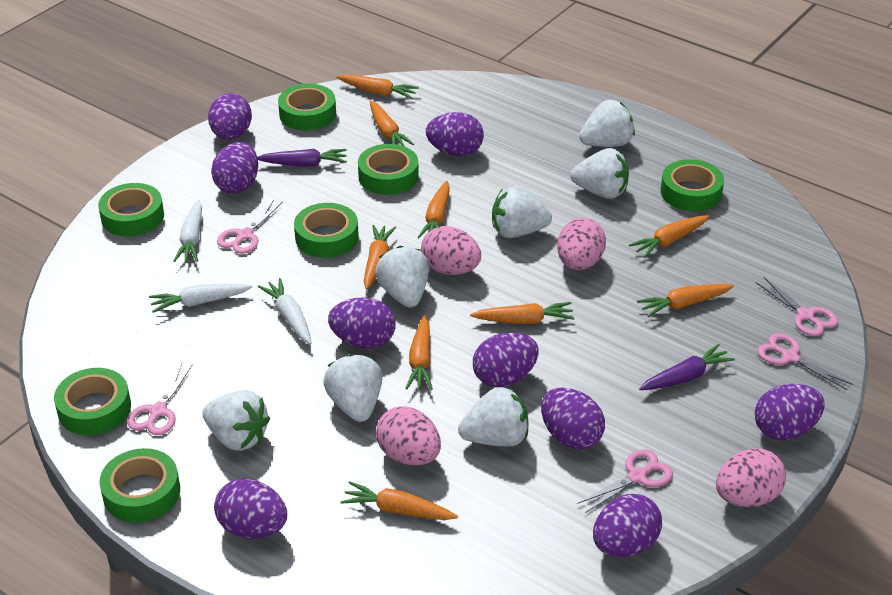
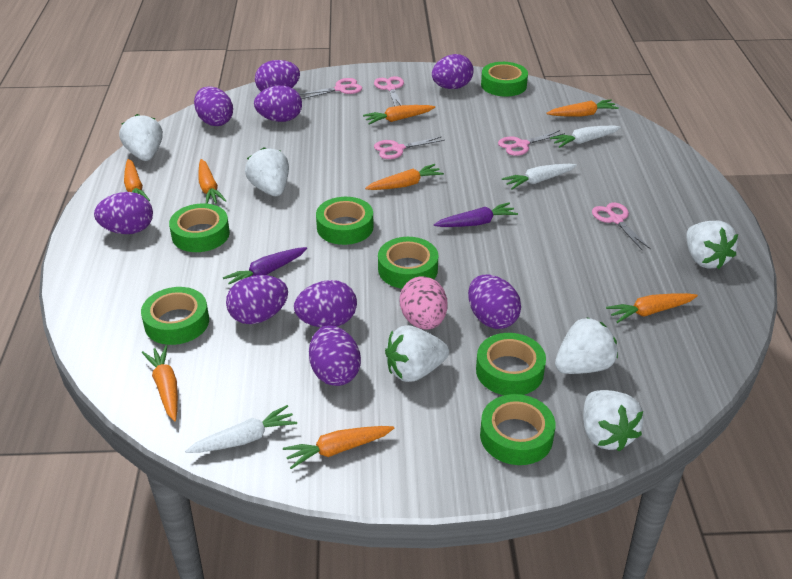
orange carrot: 9 -> 8
pink egg: 4 -> 1
white strawberry: 7 -> 6

